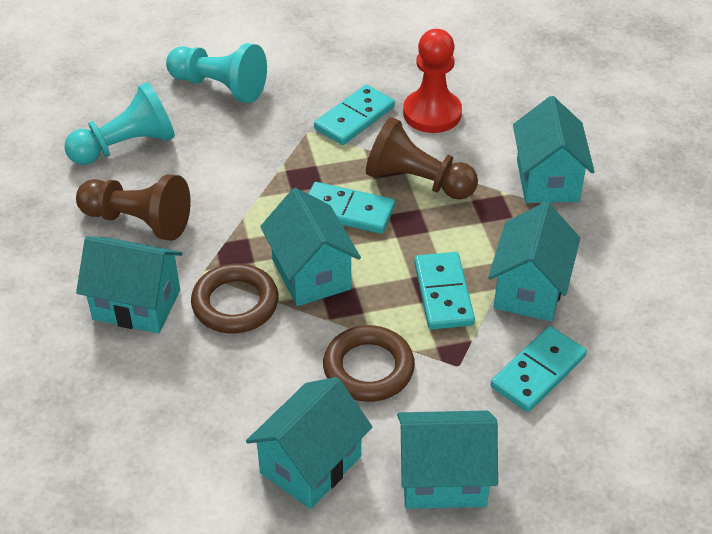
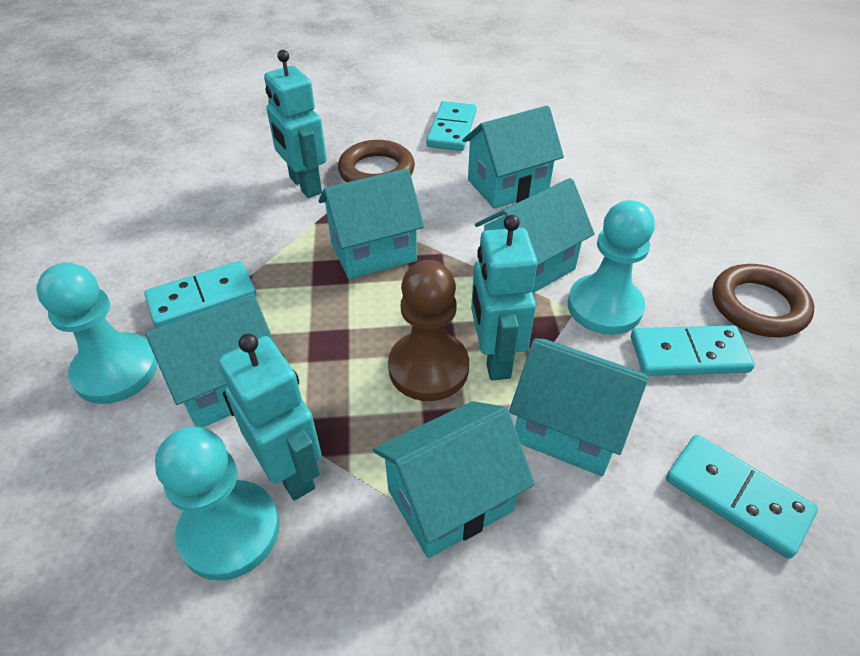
brown pawn: 2 -> 1
red pawn: 1 -> 0
turquoise pawn: 2 -> 3
turquoise robot: 0 -> 3

